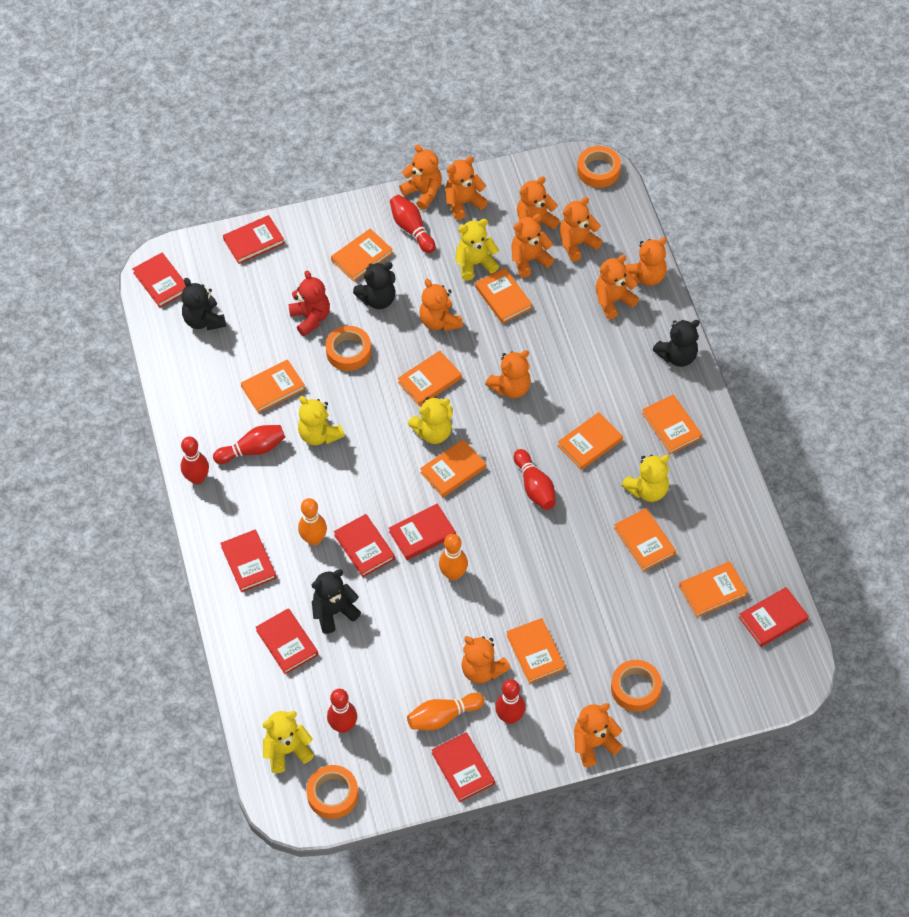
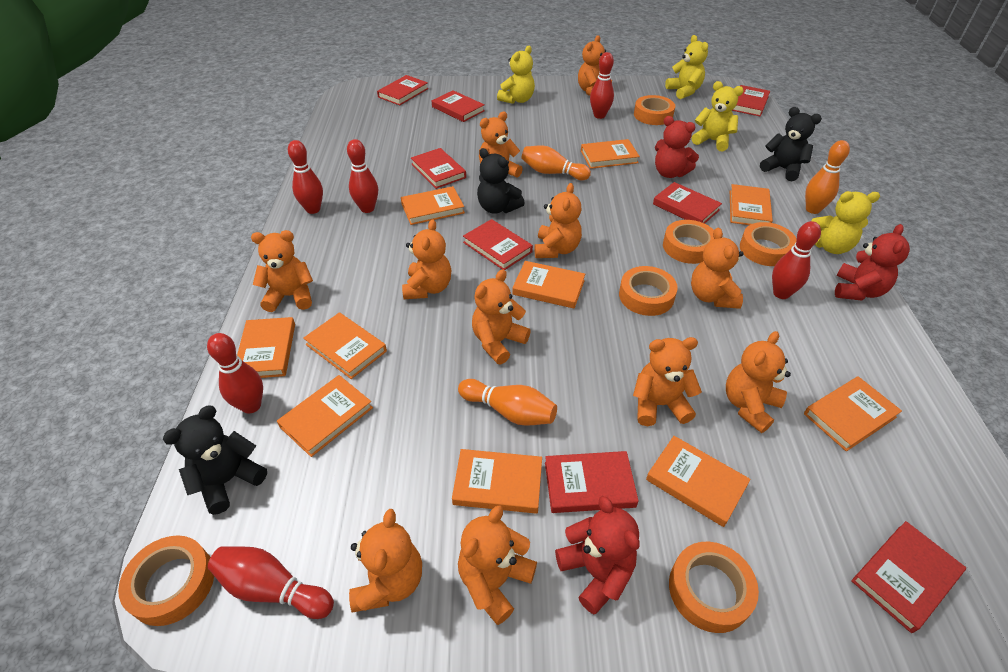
black teddy bear: 4 -> 3
orange tape: 4 -> 6
red teddy bear: 1 -> 3
yellow teddy bear: 5 -> 4

